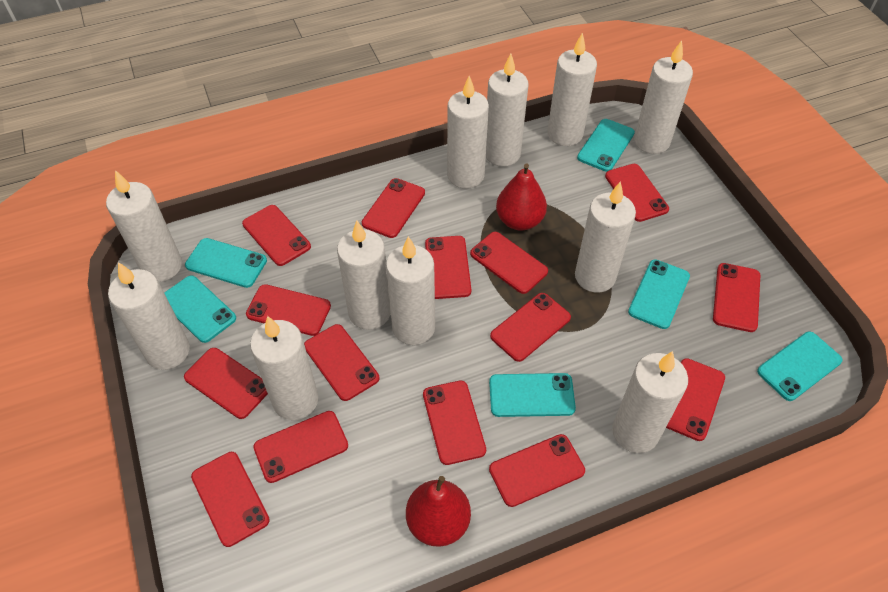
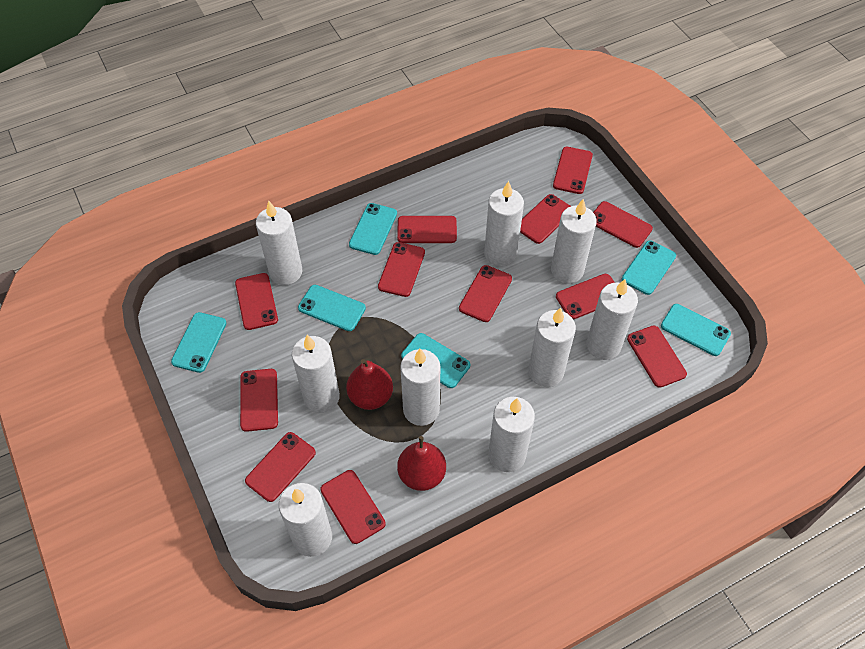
red phone: 15 -> 12
white candle: 11 -> 9

